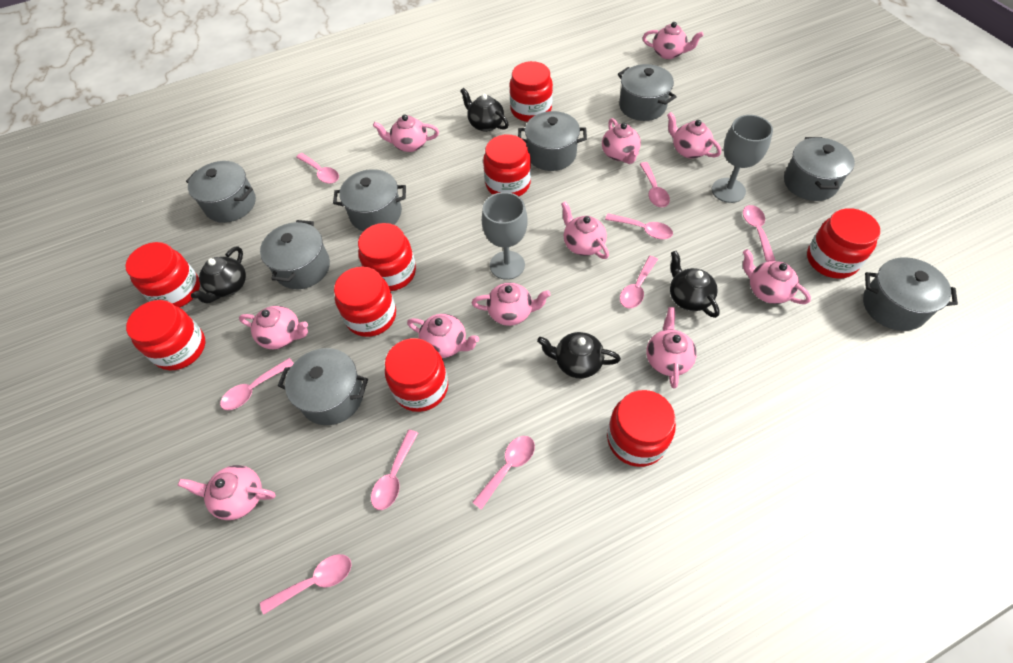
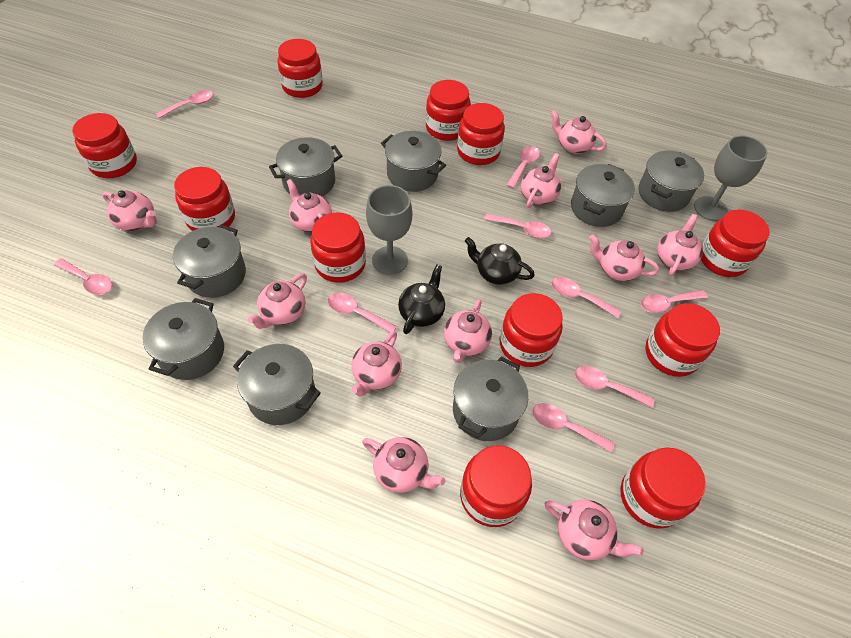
black teapot: 4 -> 2
red jar: 9 -> 11

